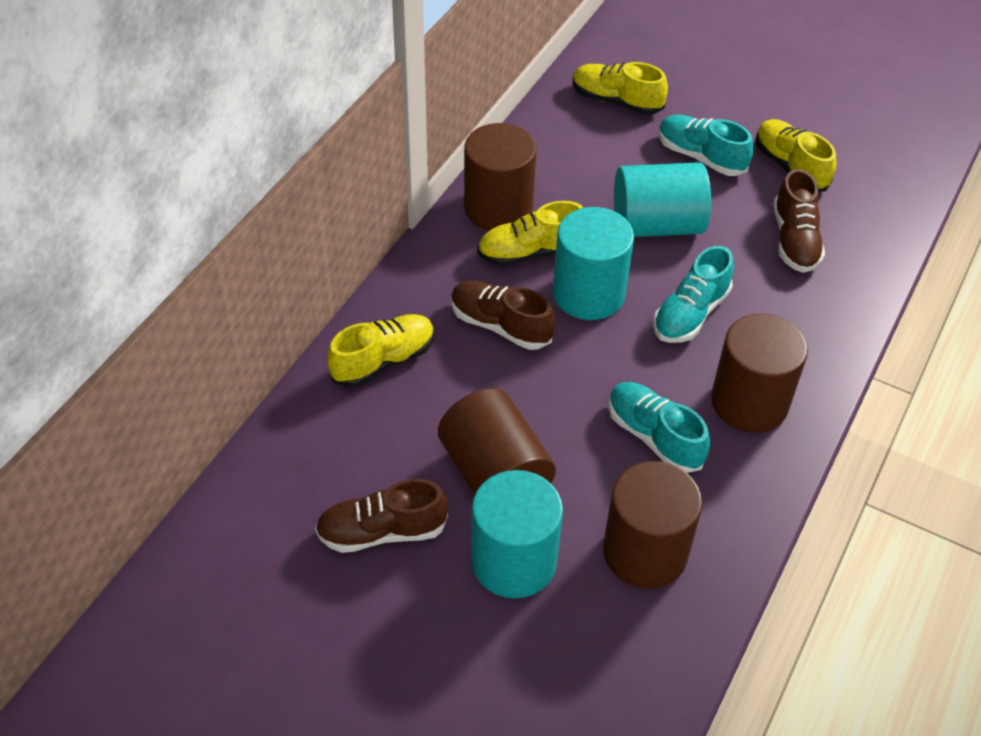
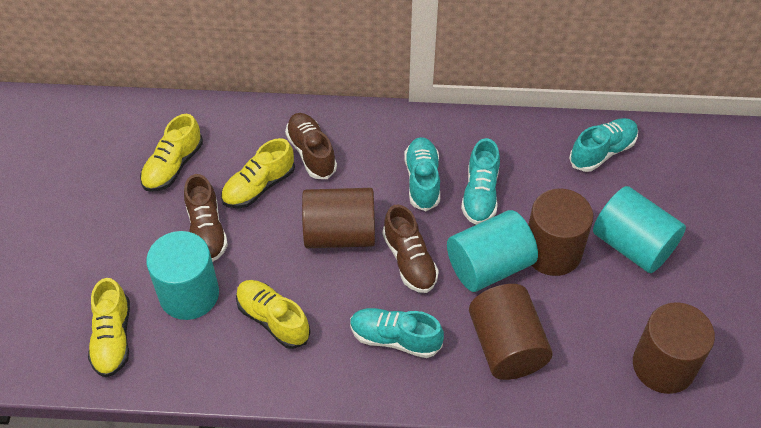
turquoise shoe: 3 -> 4

